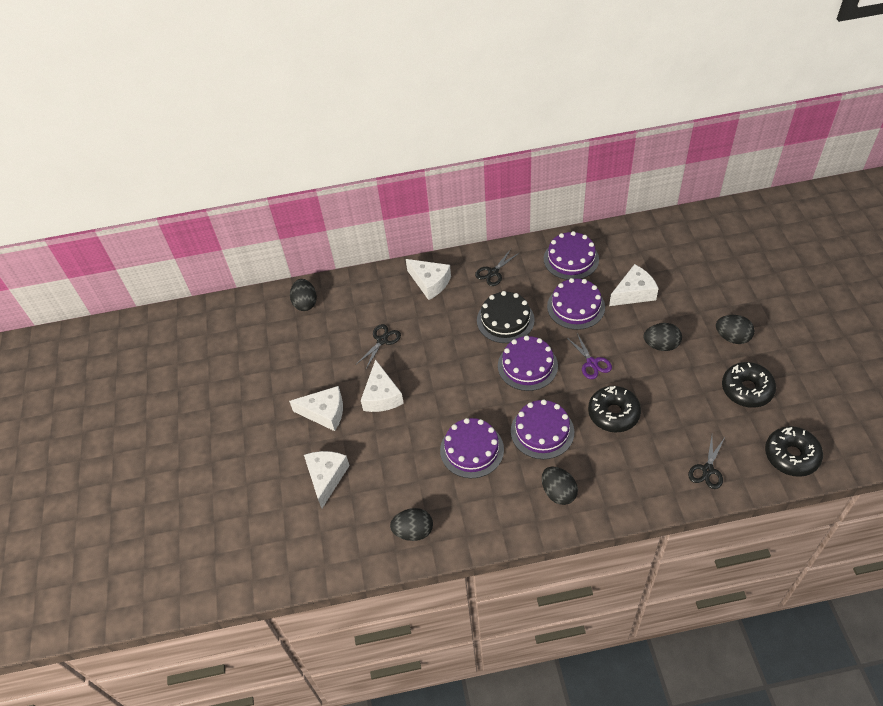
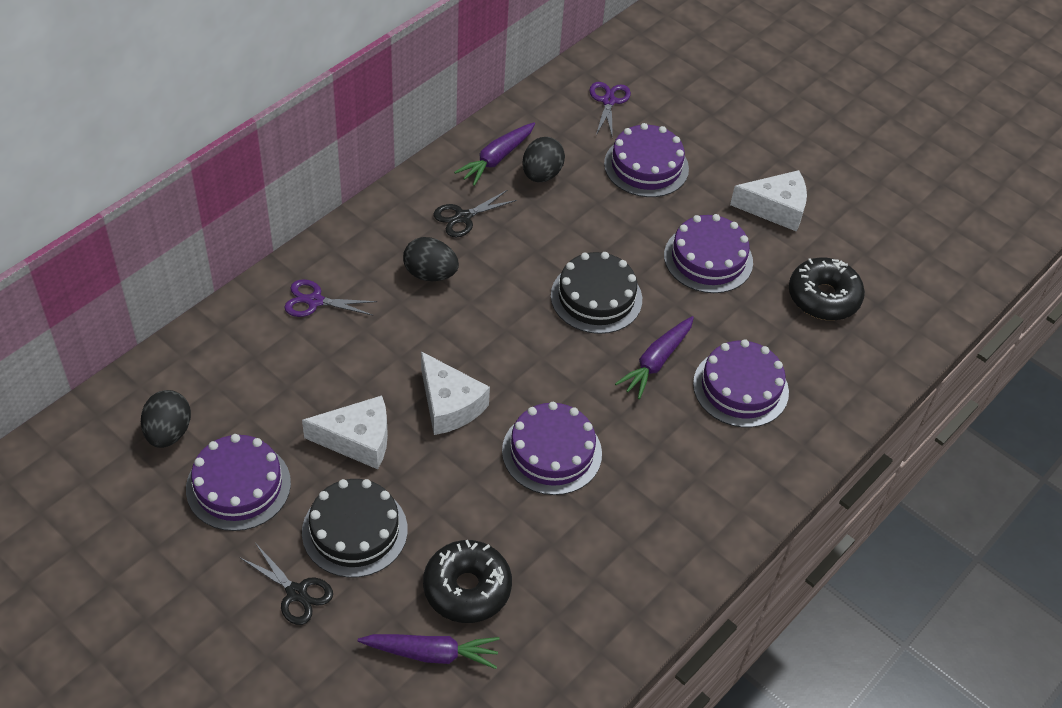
black cake: 1 -> 2
black donut: 3 -> 2
black egg: 5 -> 3
black scissors: 3 -> 2
purple carrot: 0 -> 3
purple scissors: 1 -> 2
white cheese: 5 -> 3

